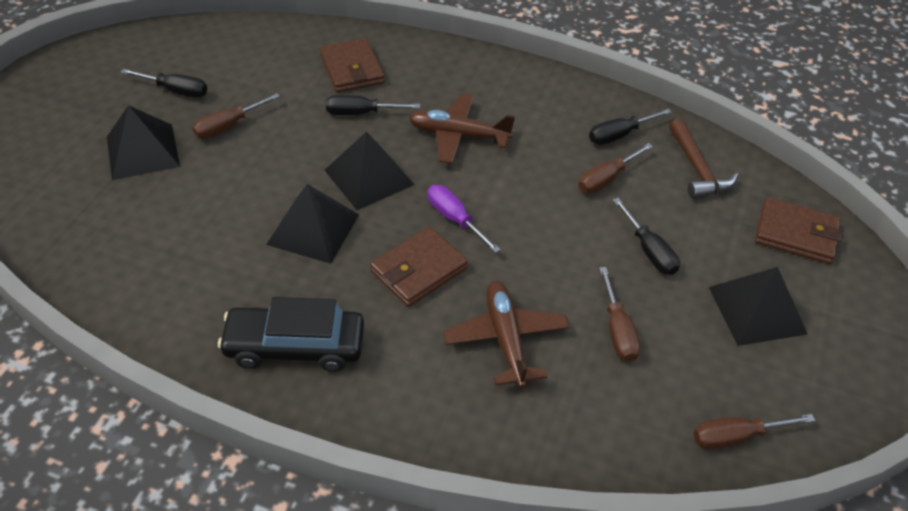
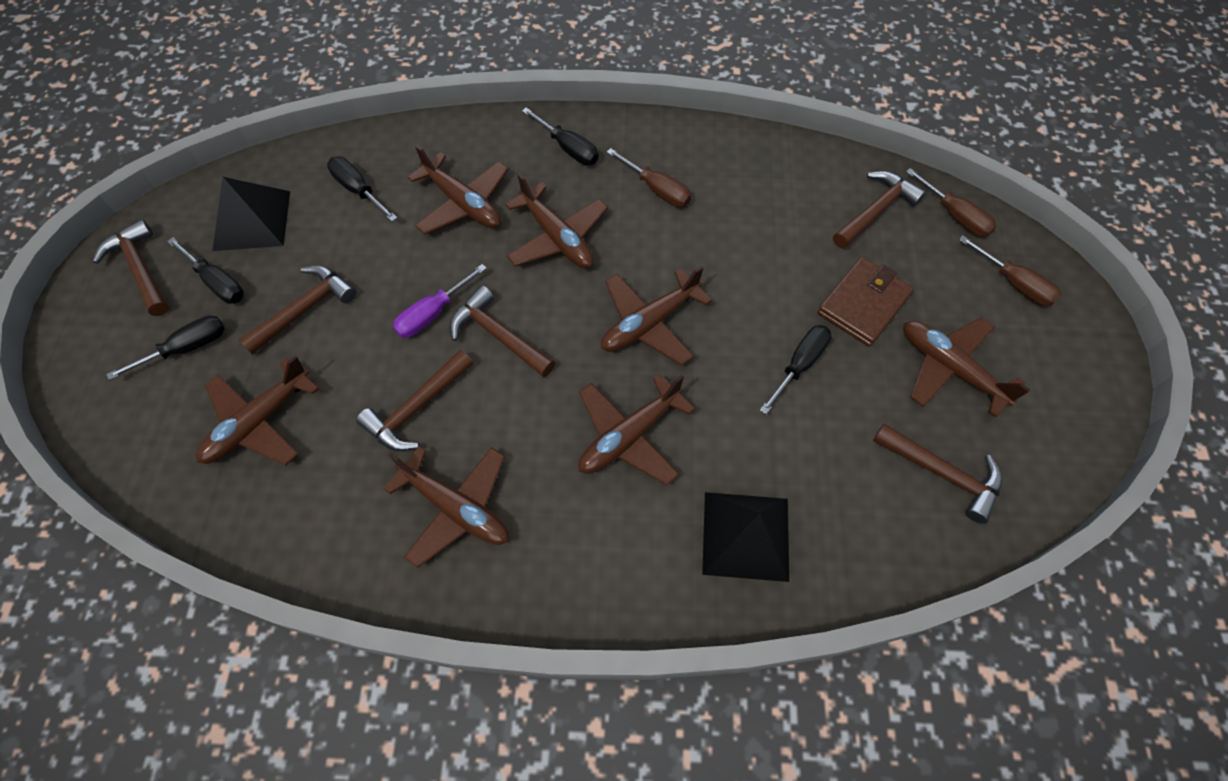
black car: 1 -> 0
black pyramid: 4 -> 2
black screwdriver: 4 -> 5
brown hammer: 1 -> 6
brown plane: 2 -> 7
brown screwdriver: 4 -> 3
brown wallet: 3 -> 1

